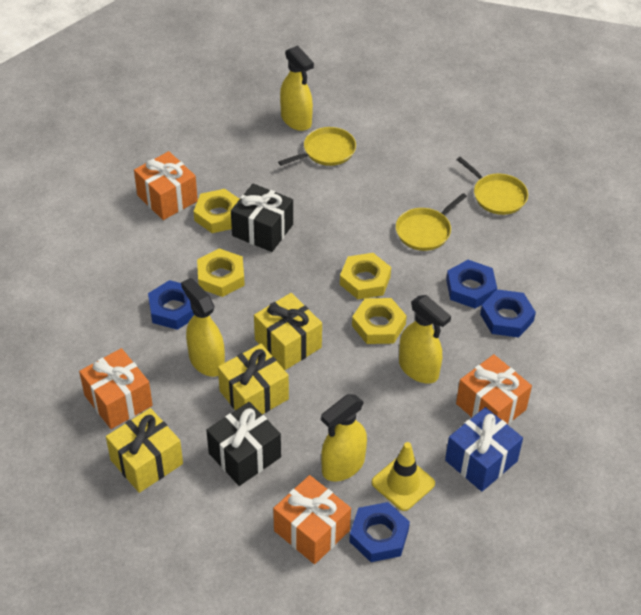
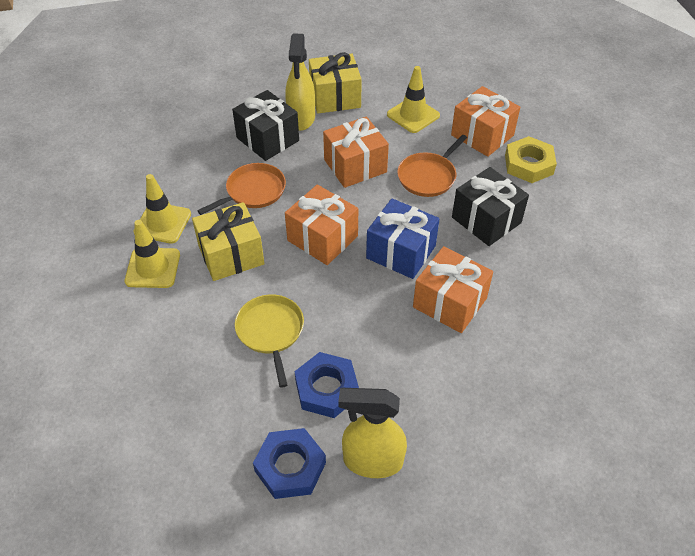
blue nut: 4 -> 2
orange pan: 0 -> 2
yellow gift: 3 -> 2
yellow nut: 4 -> 1
yellow pan: 3 -> 1
yellow spray bottle: 4 -> 2
yellow traffic cone: 1 -> 3

